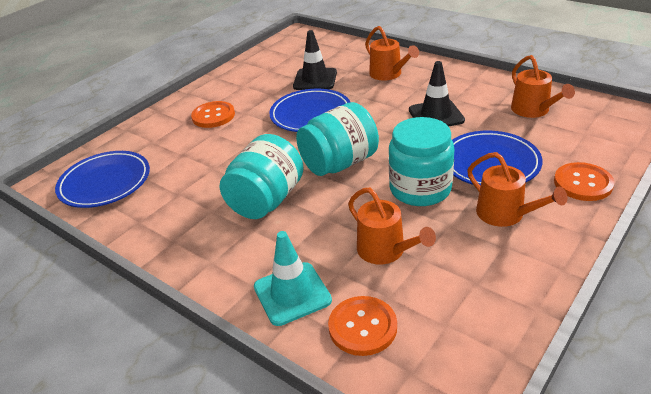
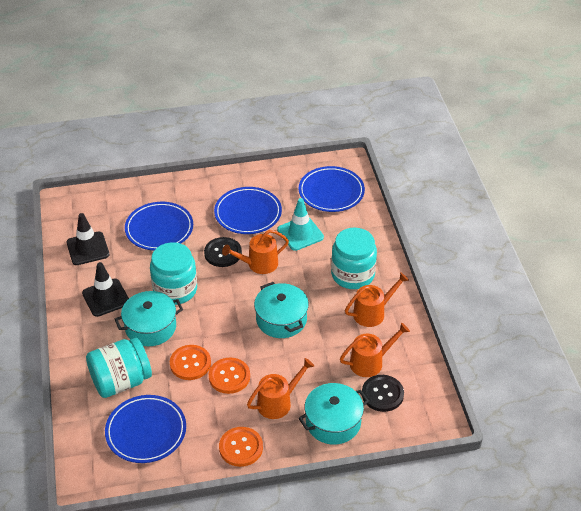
black button: 0 -> 2
blue plate: 3 -> 4
turquoise pot: 0 -> 3

